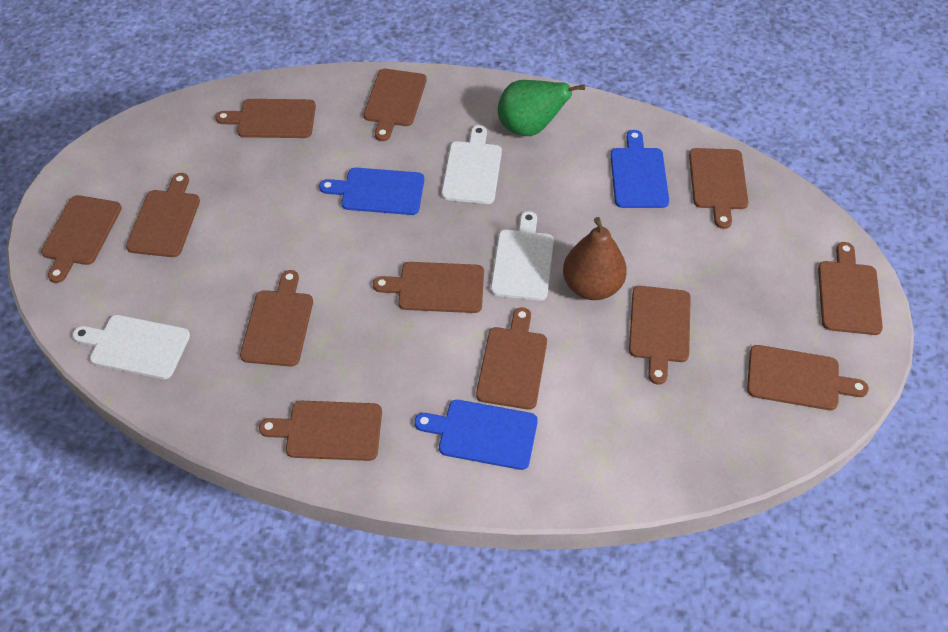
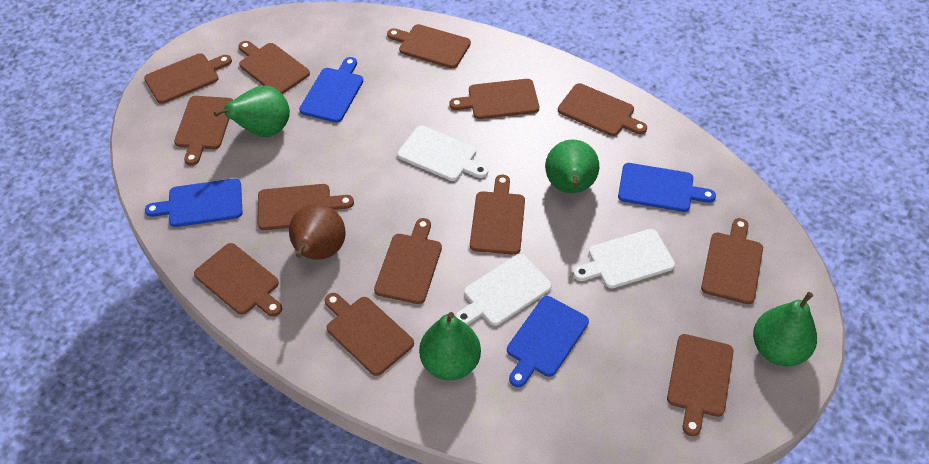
blue cutting board: 3 -> 4
brown cutting board: 12 -> 13
green pear: 1 -> 4

